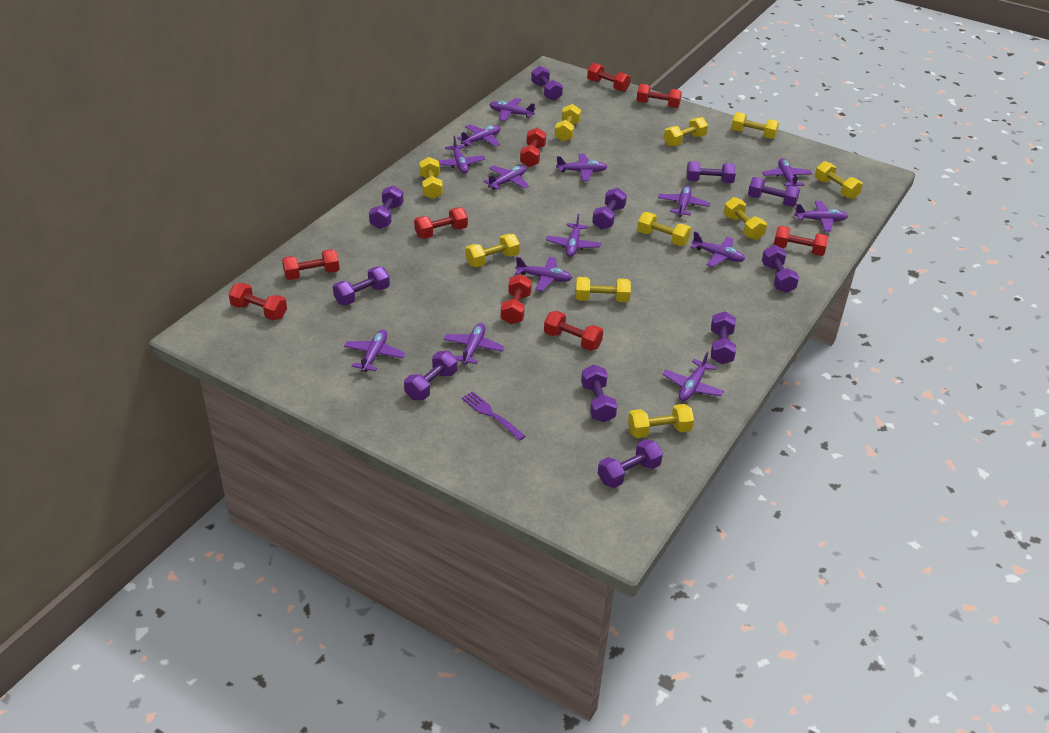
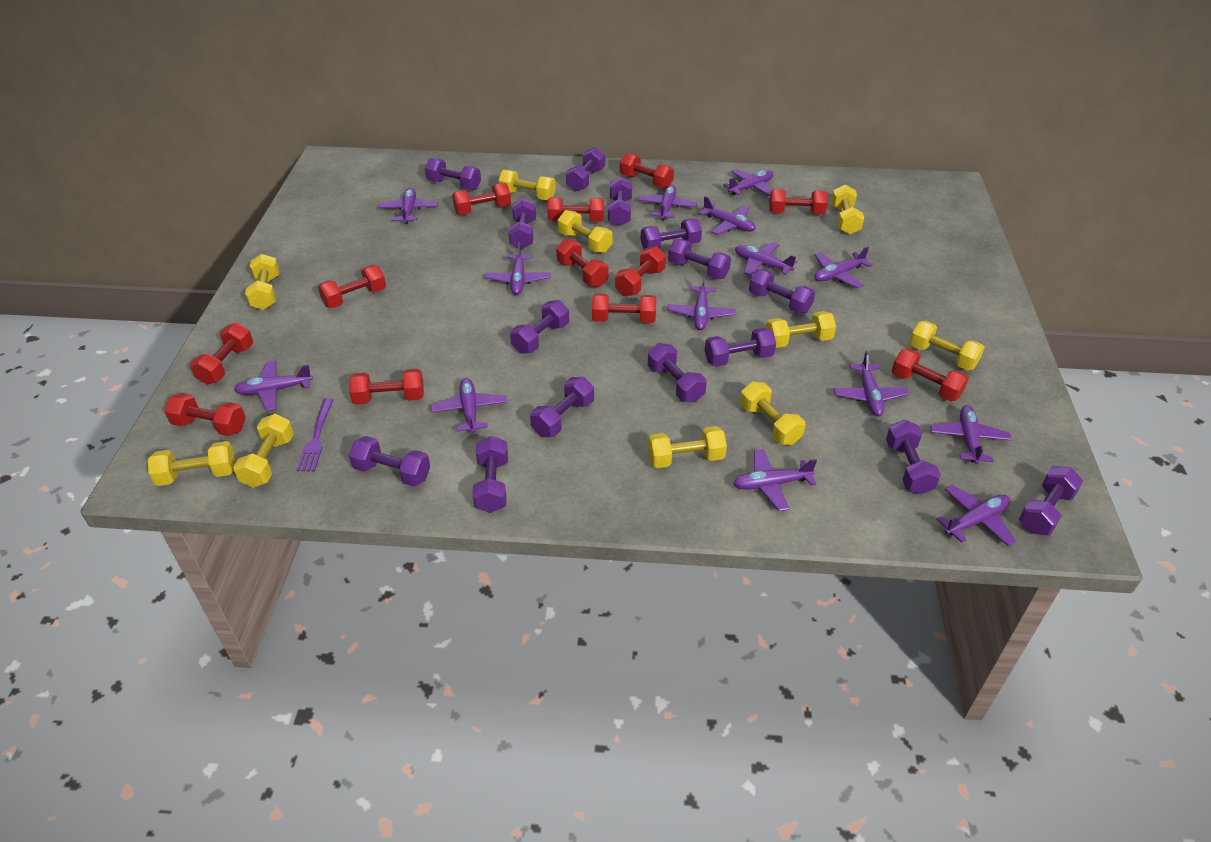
purple dumbbell: 11 -> 15
red dumbbell: 9 -> 12

